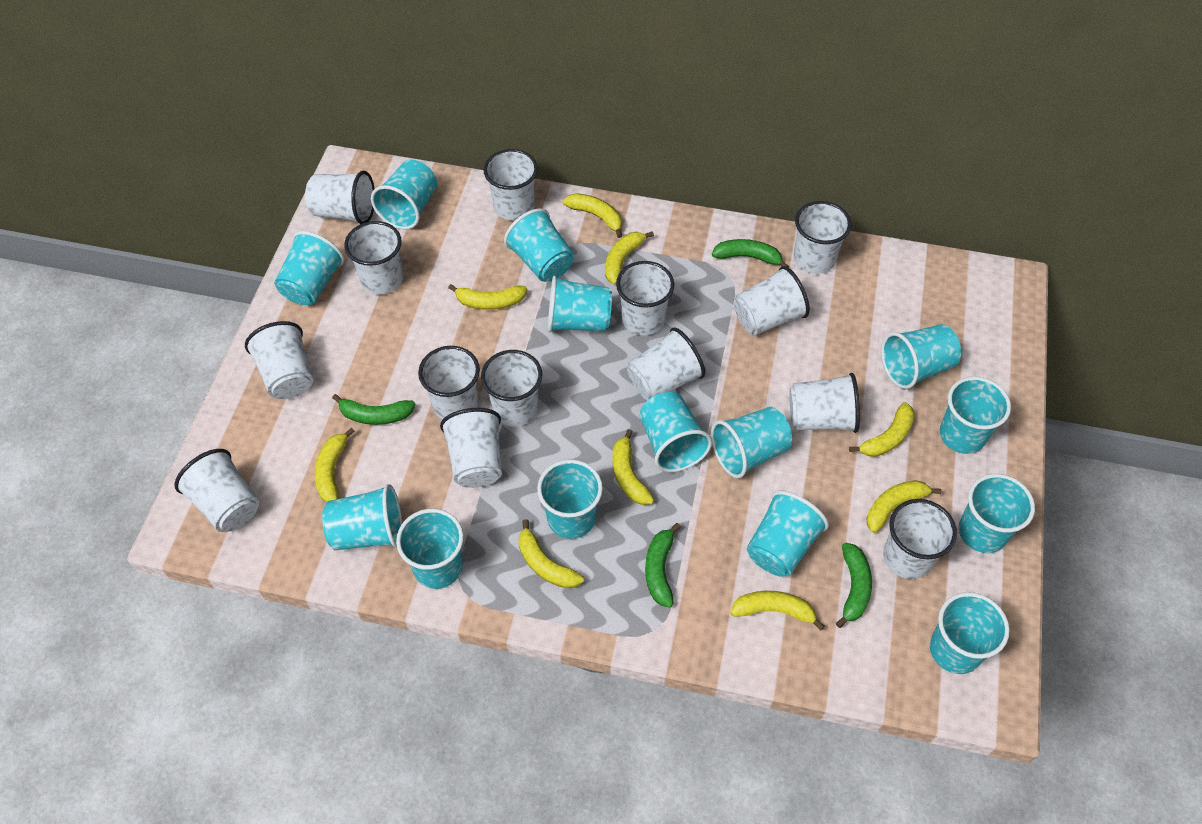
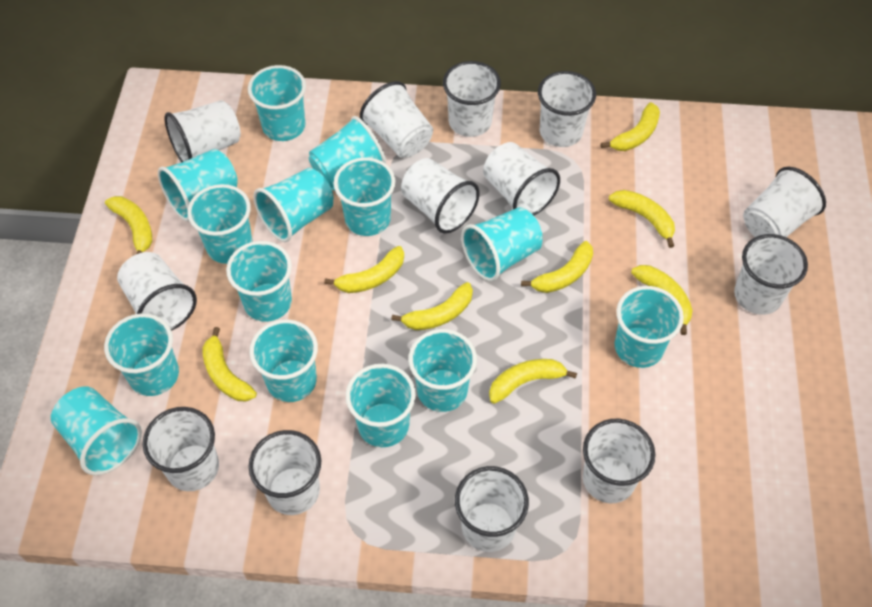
green banana: 4 -> 0
white cup: 14 -> 13

